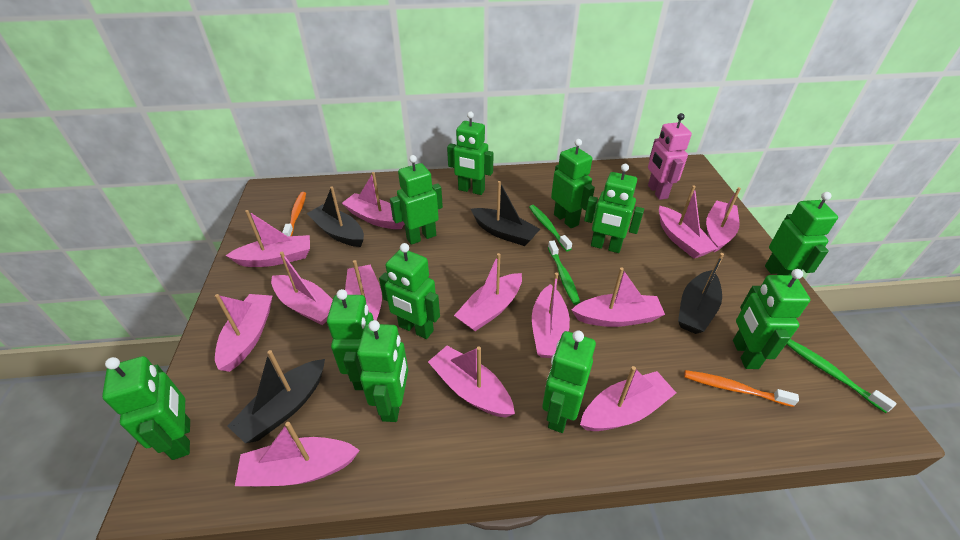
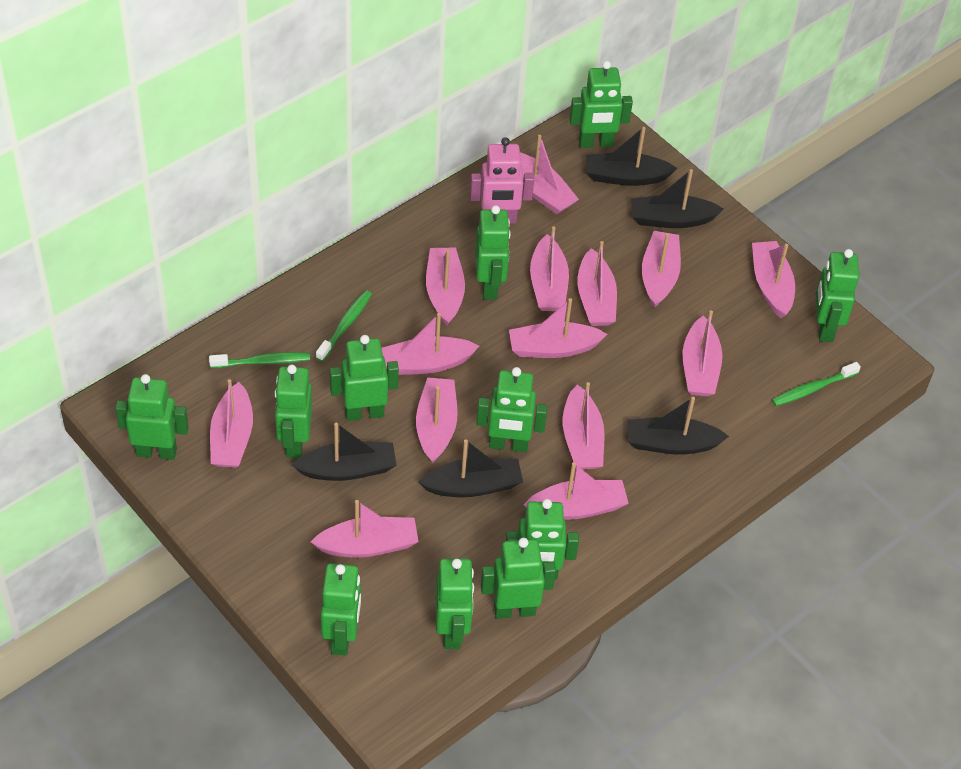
black boat: 4 -> 5
orange toothbrush: 2 -> 0
pink boat: 13 -> 14

